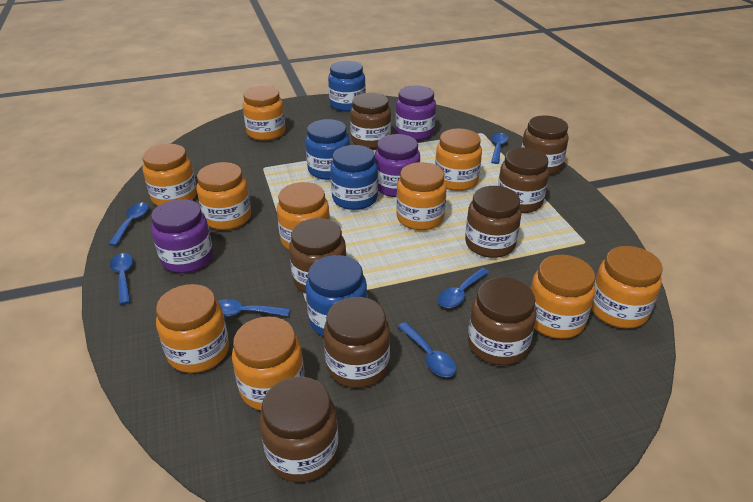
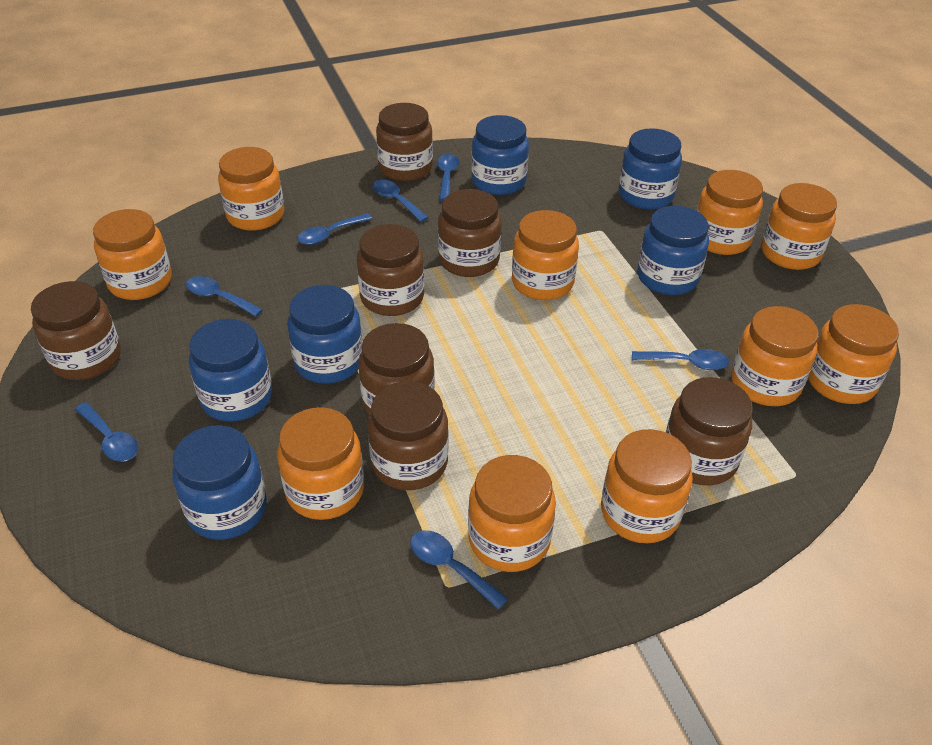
blue jar: 4 -> 6
blue spoon: 6 -> 7
brown jar: 8 -> 7
purple jar: 3 -> 0

